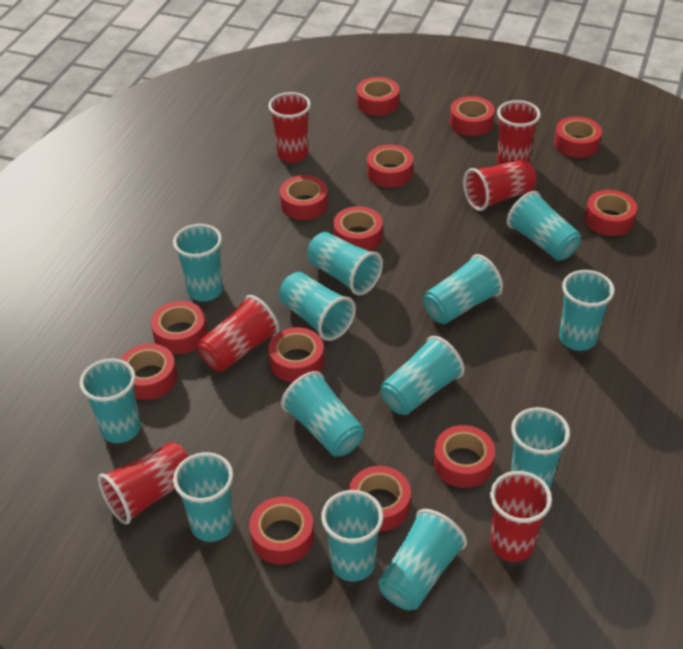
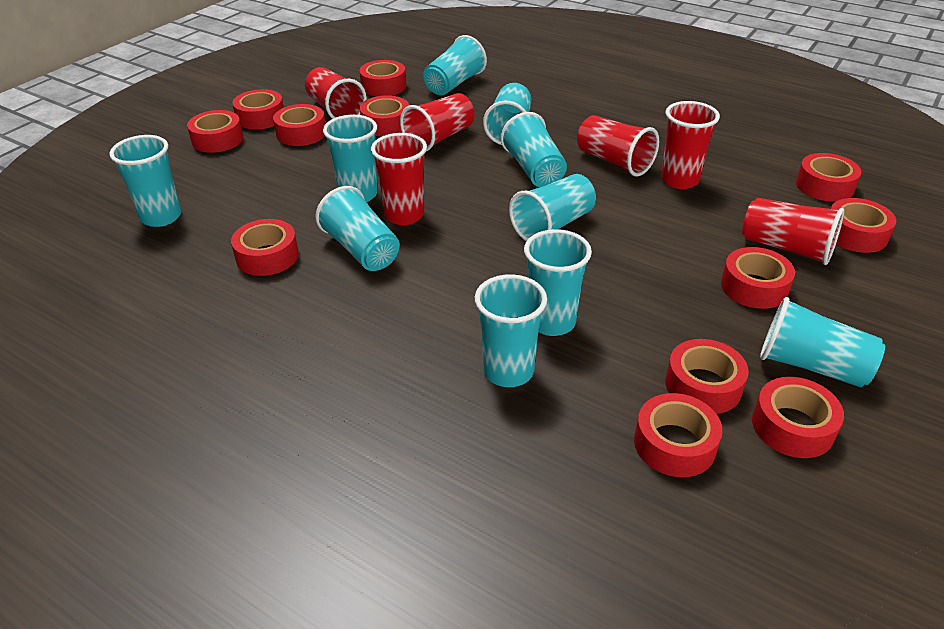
red tape: 13 -> 12
turquoise cup: 13 -> 10

